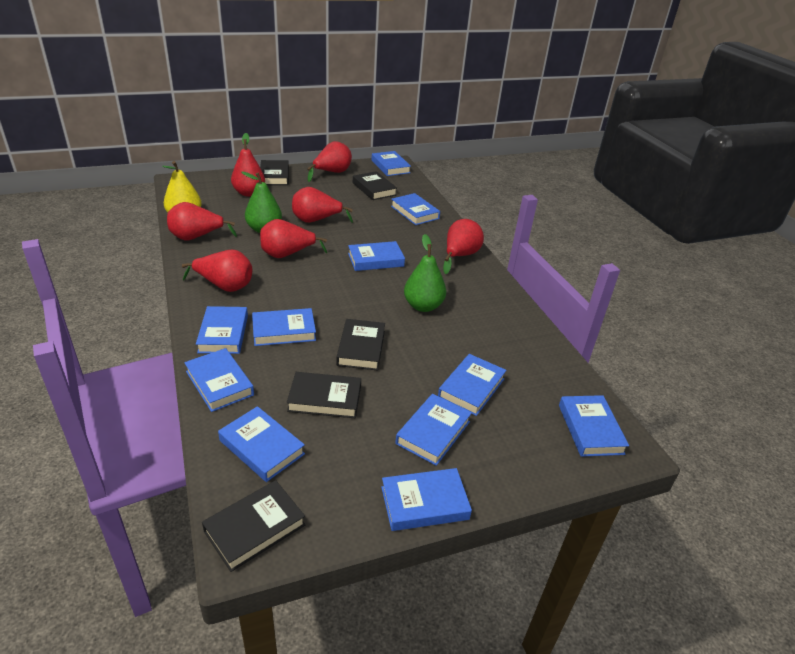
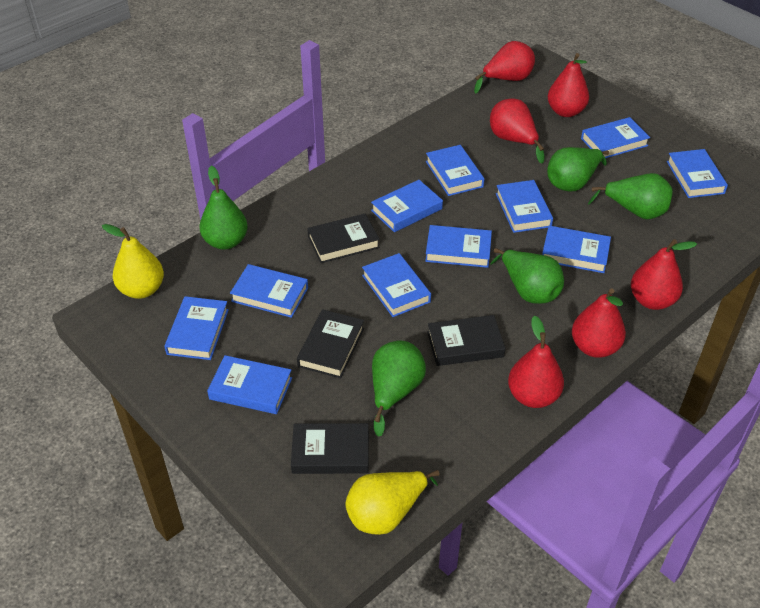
black book: 5 -> 4
green pear: 2 -> 5
red pear: 7 -> 6
yellow pear: 1 -> 2

